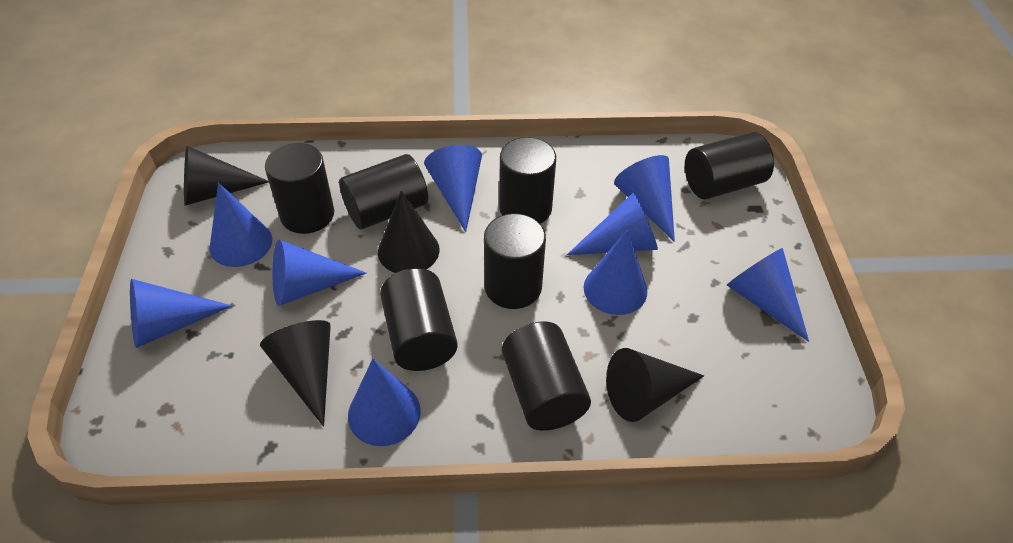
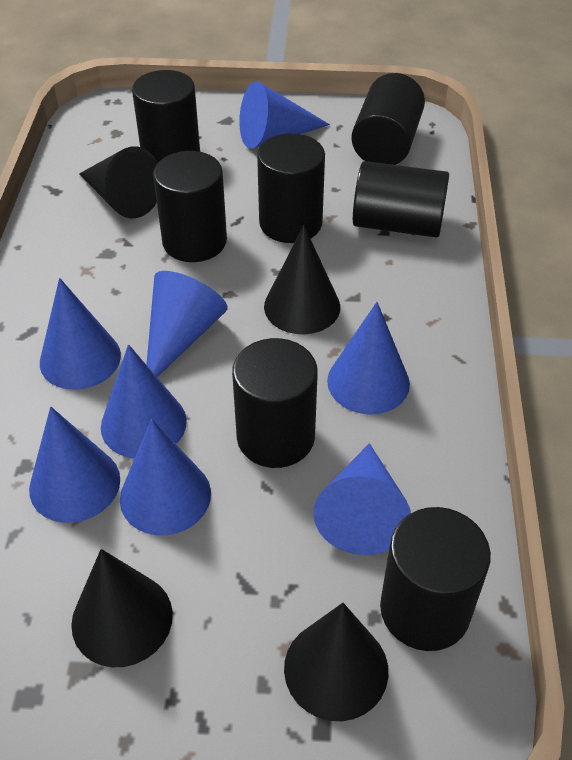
blue cone: 9 -> 8

